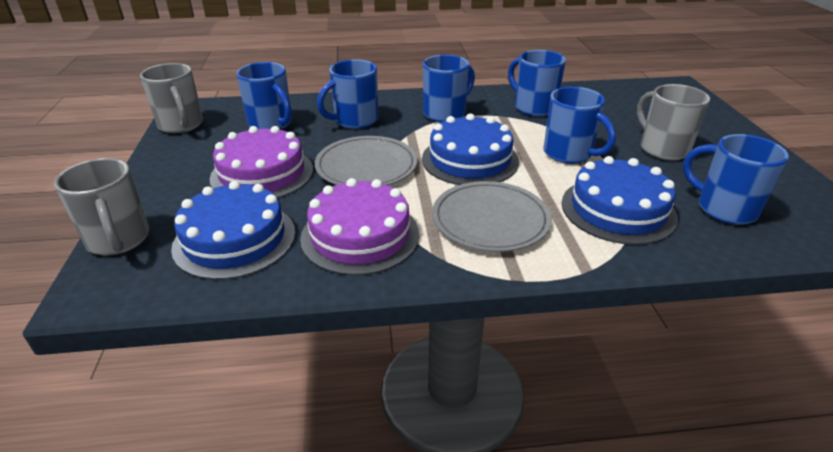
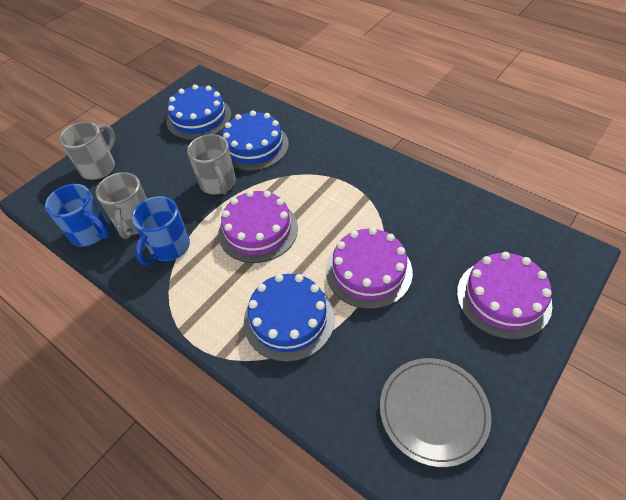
blue mug: 6 -> 2
grey plate: 2 -> 1
purple cake: 2 -> 3

